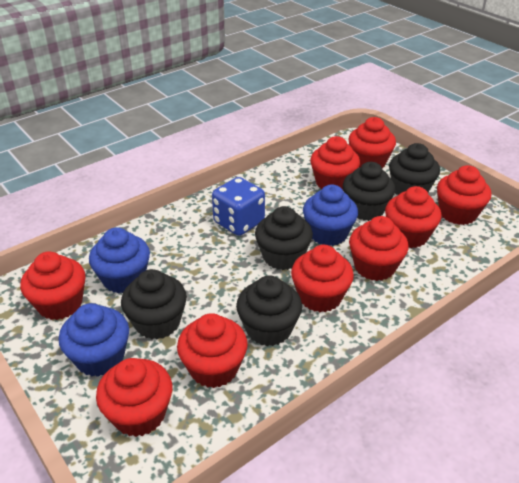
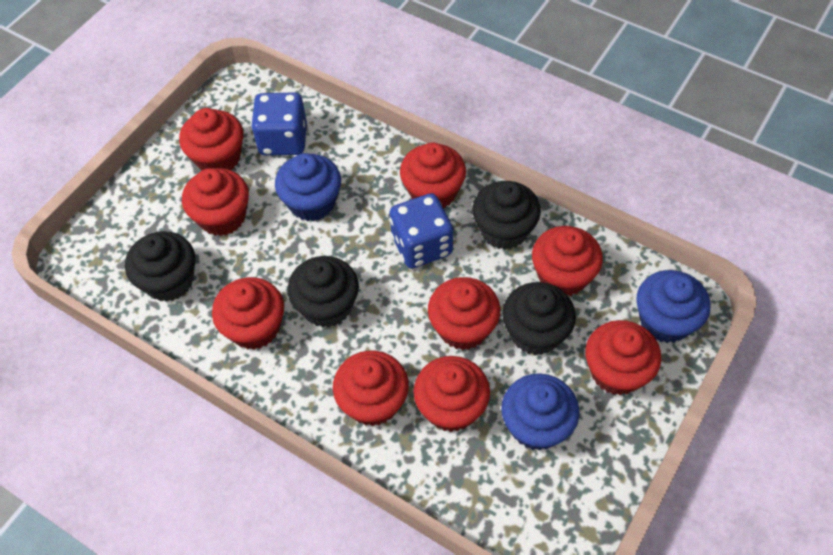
black cupcake: 5 -> 4
blue dice: 1 -> 2

